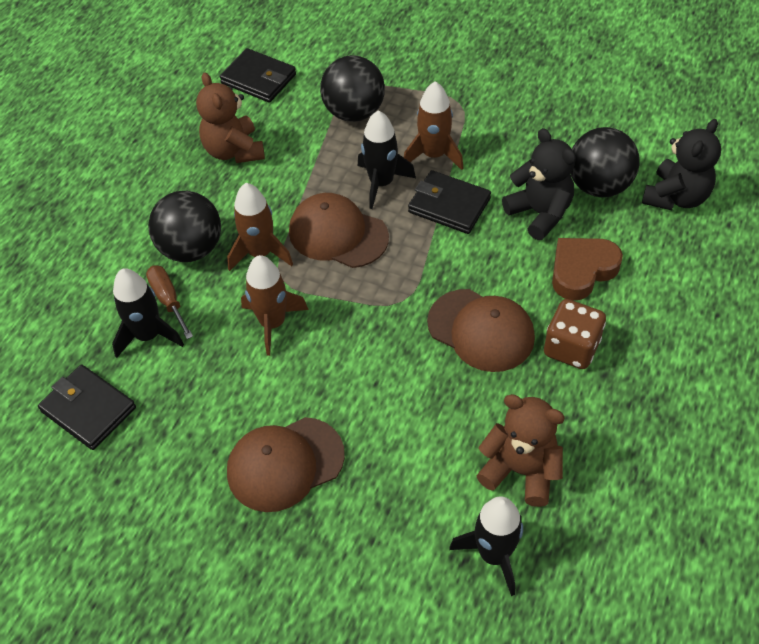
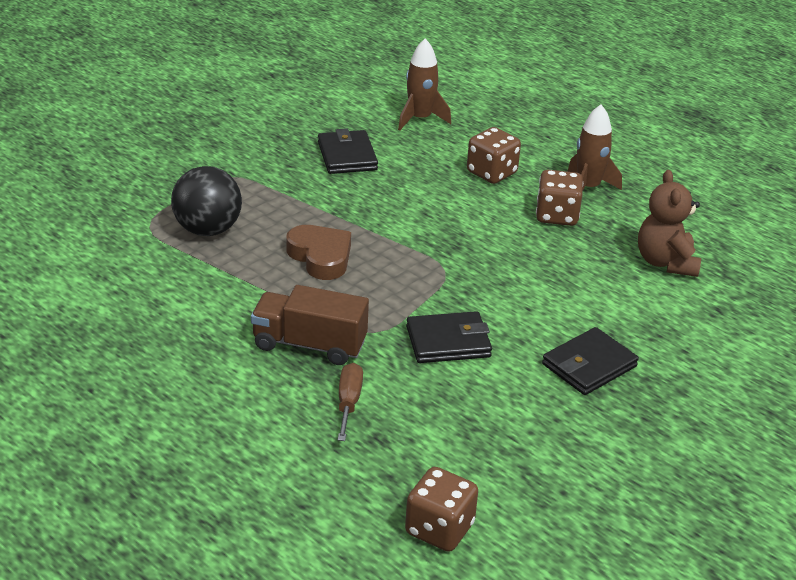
black ball: 3 -> 1
black rocket: 3 -> 0
black teddy bear: 2 -> 0
brown cap: 3 -> 0
brown dice: 1 -> 3
brown rocket: 3 -> 2
brown teddy bear: 2 -> 1
brown truck: 0 -> 1

